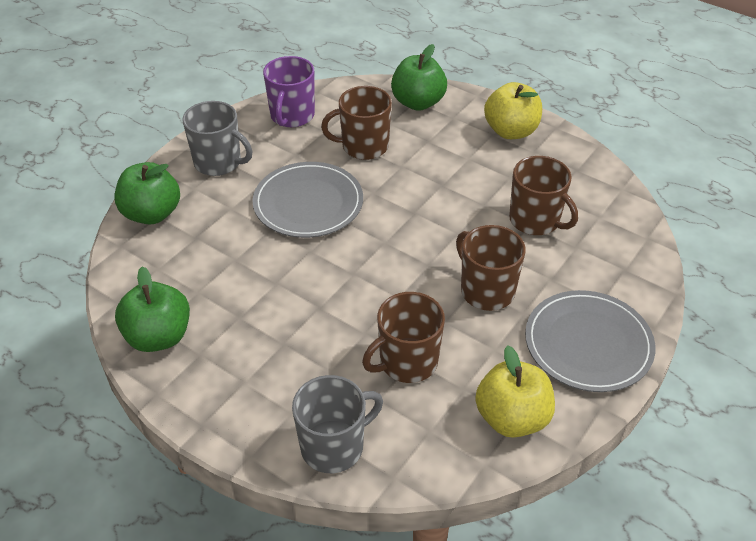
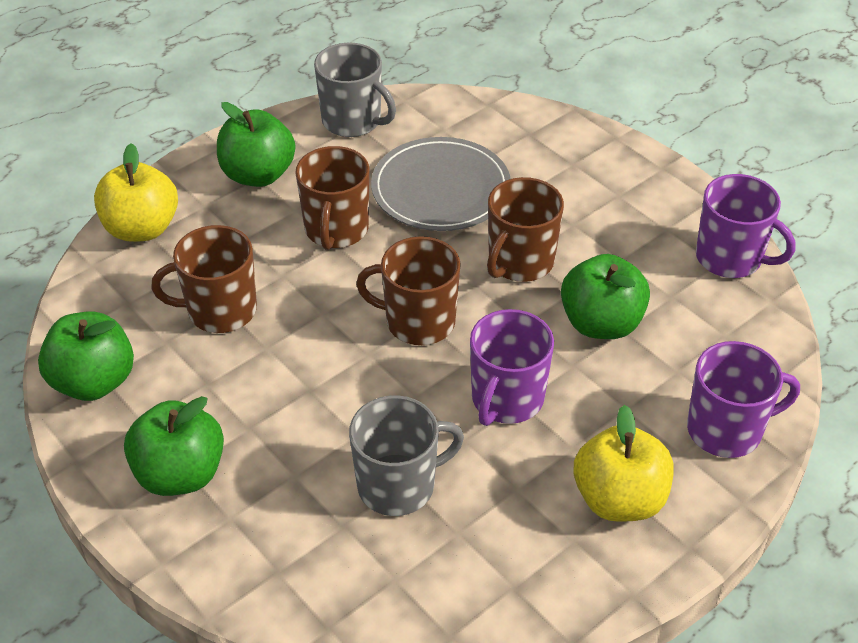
green apple: 3 -> 4
grey plate: 2 -> 1
purple mug: 1 -> 3

